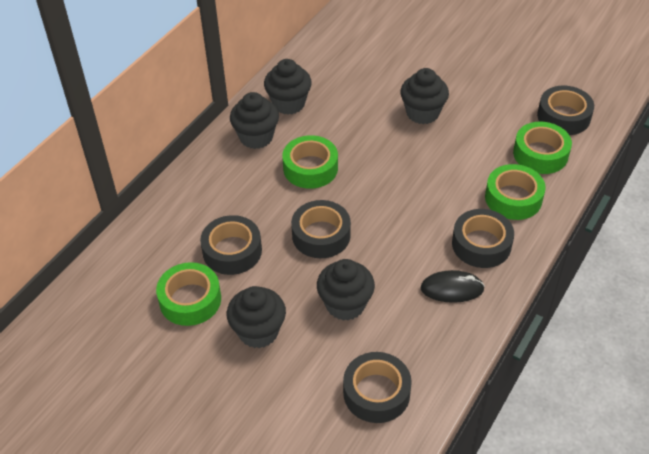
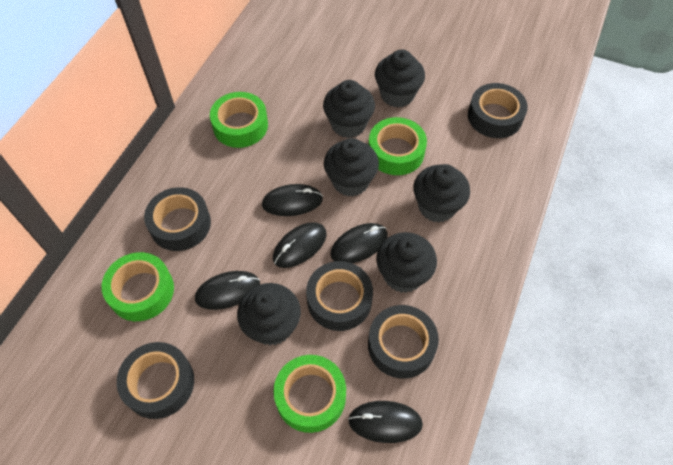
black cupcake: 5 -> 6
black mouse: 1 -> 5

